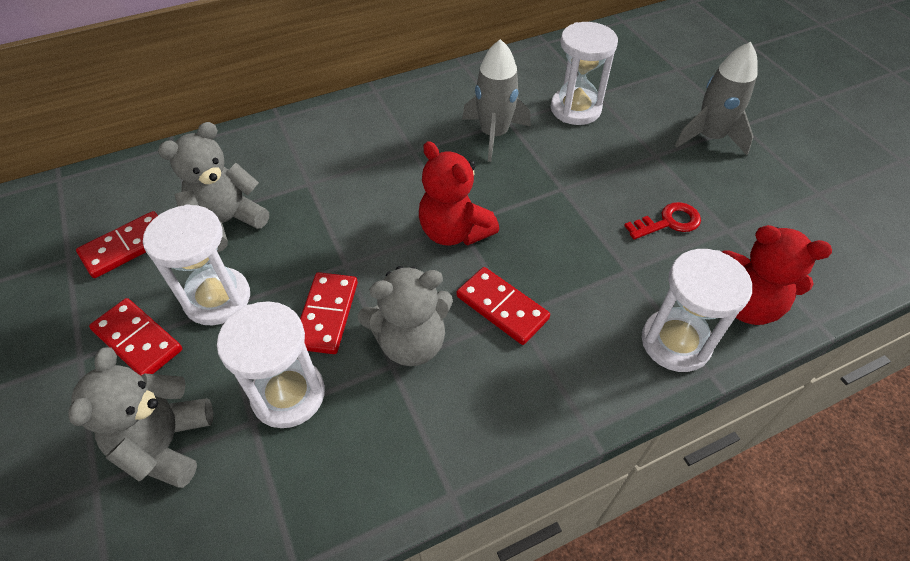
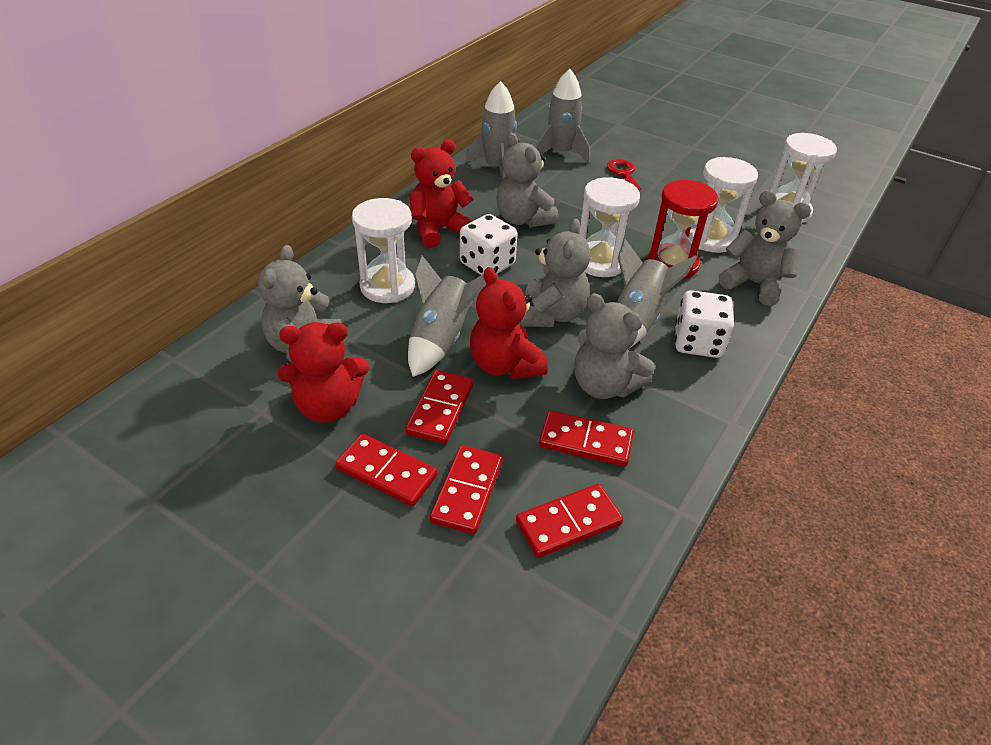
grey rocket: 2 -> 4
grey teddy bear: 3 -> 5
red domino: 4 -> 5
red hourglass: 0 -> 1
red teddy bear: 2 -> 3
white dice: 0 -> 2

